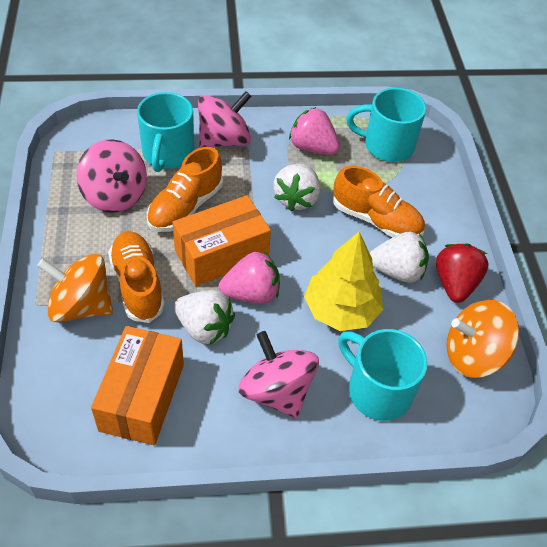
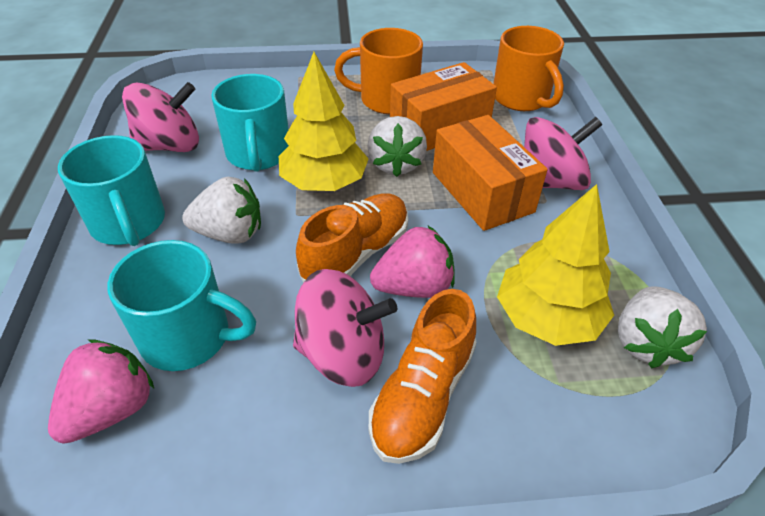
orange mug: 0 -> 2
orange shoe: 3 -> 2
orange spinning top: 2 -> 0
red strawberry: 1 -> 0
yellow tree: 1 -> 2

